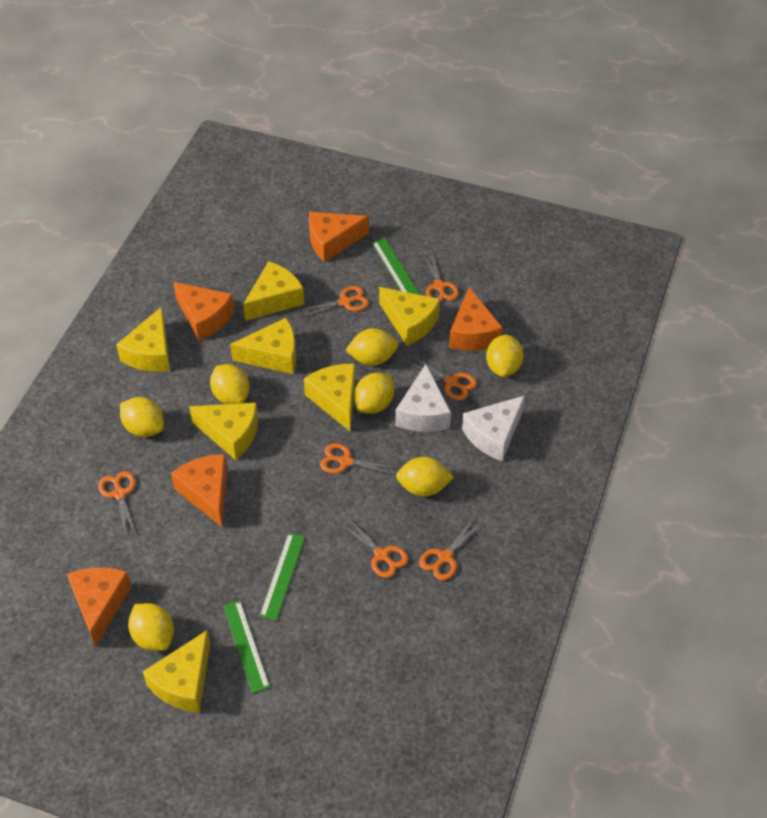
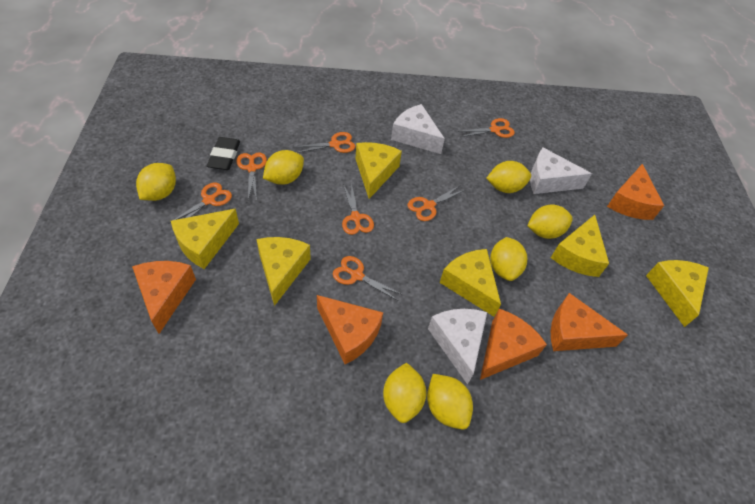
black eraser: 0 -> 1
green ruler: 3 -> 0
white cheese: 2 -> 3
yellow cheese: 7 -> 6

